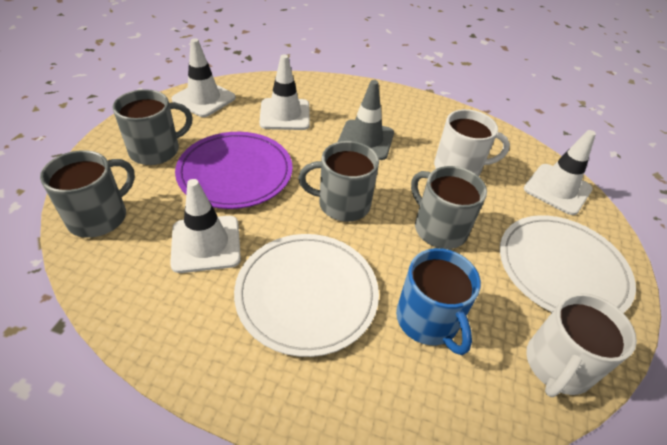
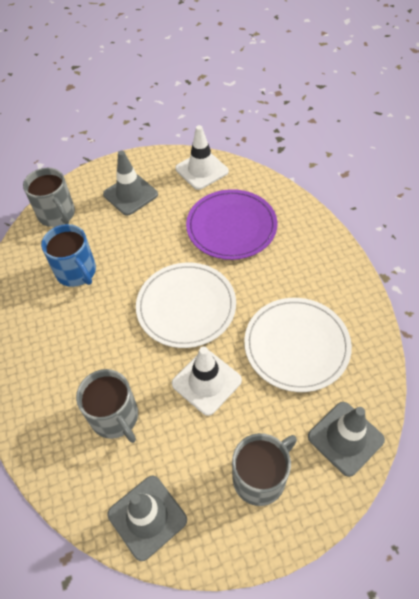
grey mug: 4 -> 3
grey traffic cone: 1 -> 3
white mug: 2 -> 0
white traffic cone: 4 -> 2

